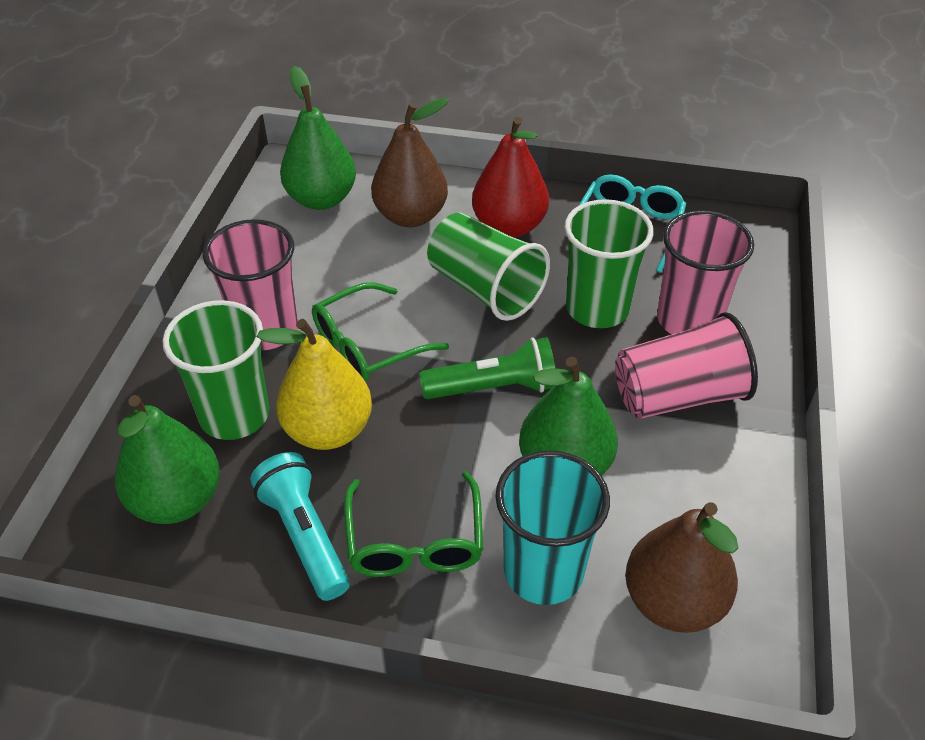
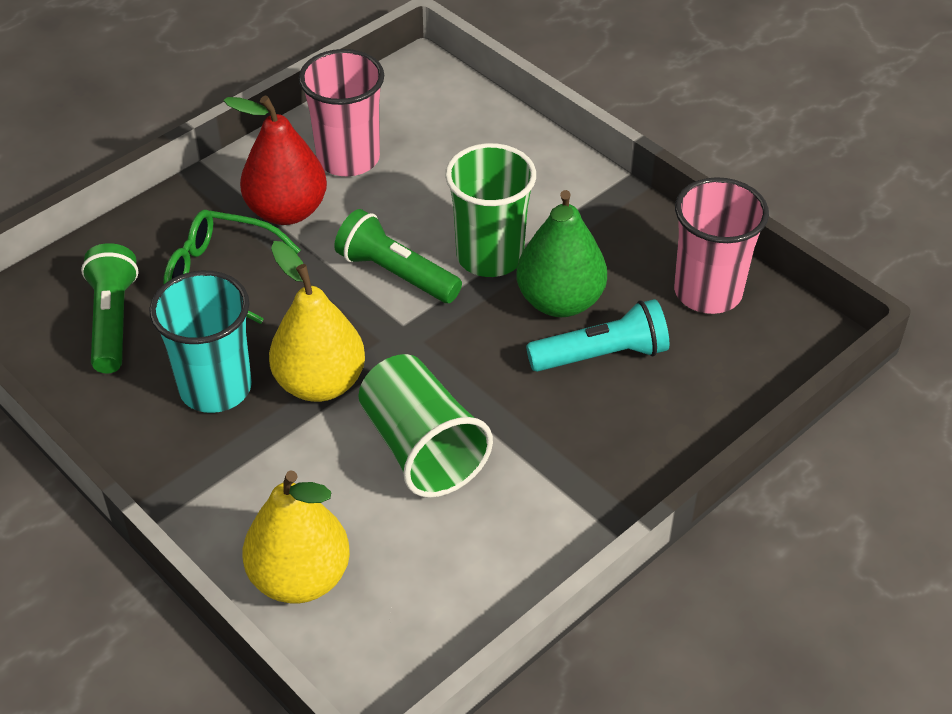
brown pear: 2 -> 0
green cup: 3 -> 2
green flashlight: 1 -> 2
green glasses: 2 -> 1
green pear: 3 -> 1
pink cup: 3 -> 2
turquoise glasses: 1 -> 0
yellow pear: 1 -> 2

